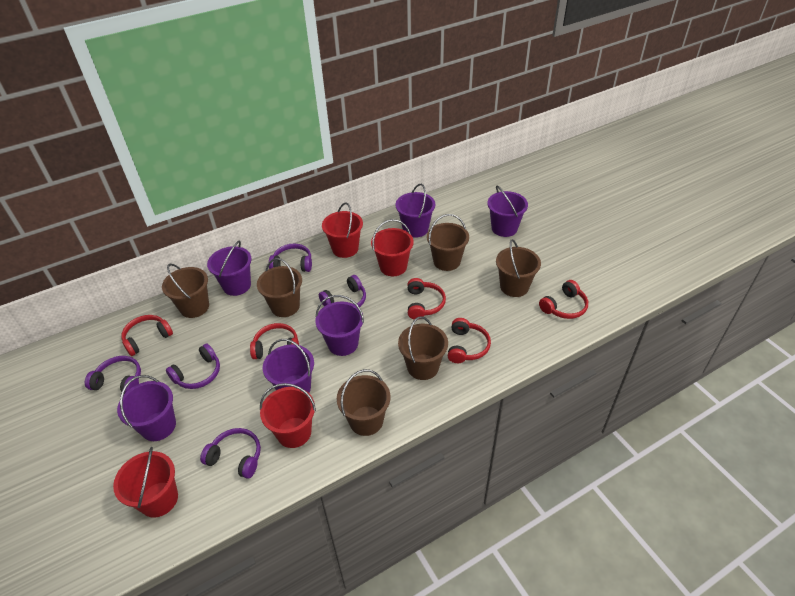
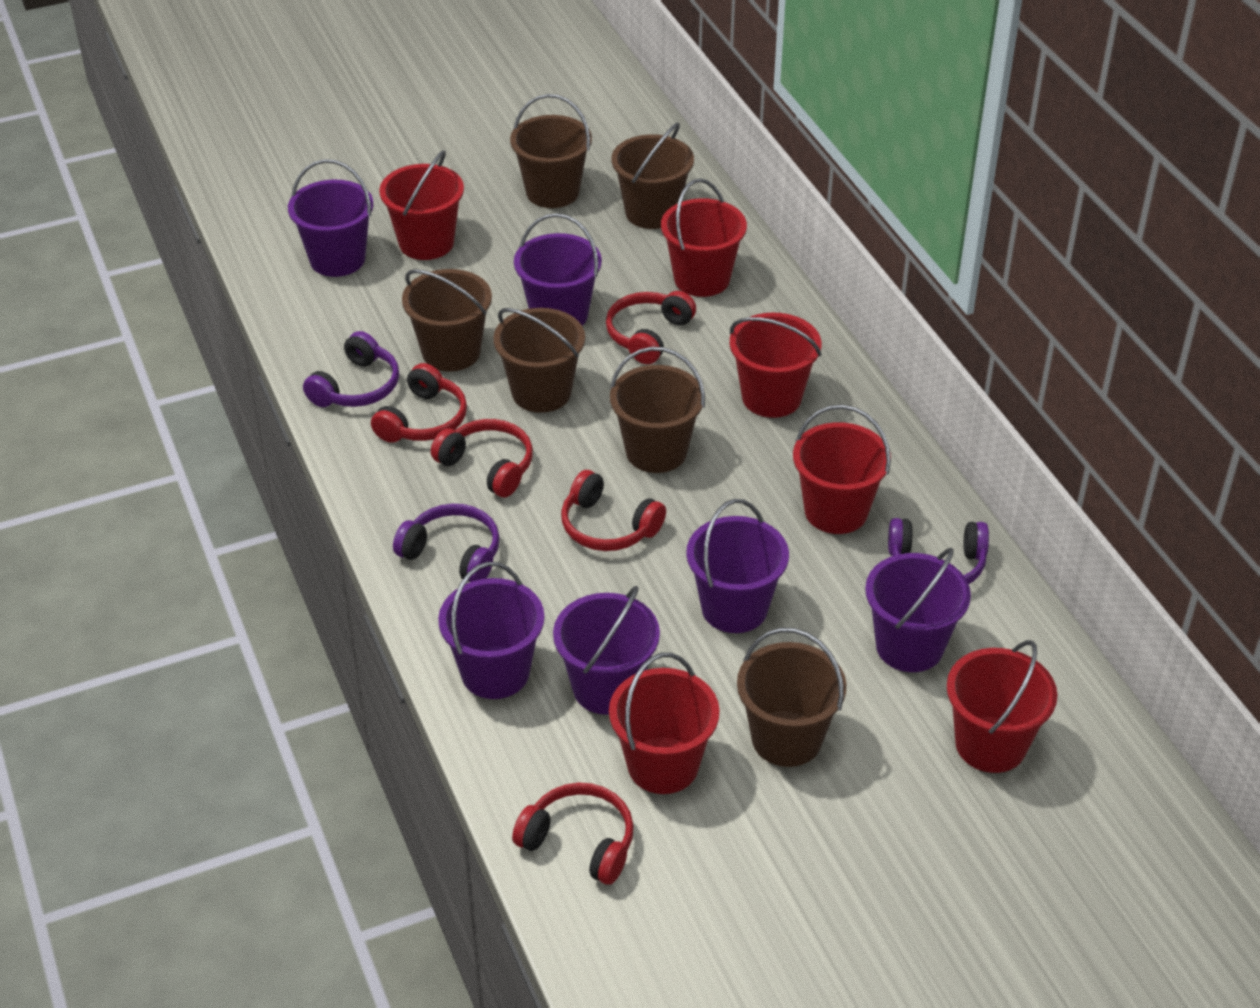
purple headphones: 5 -> 3
red bucket: 4 -> 6

